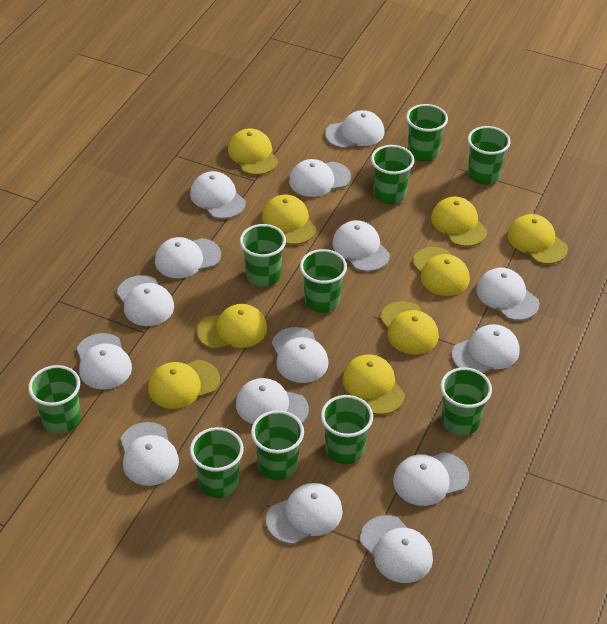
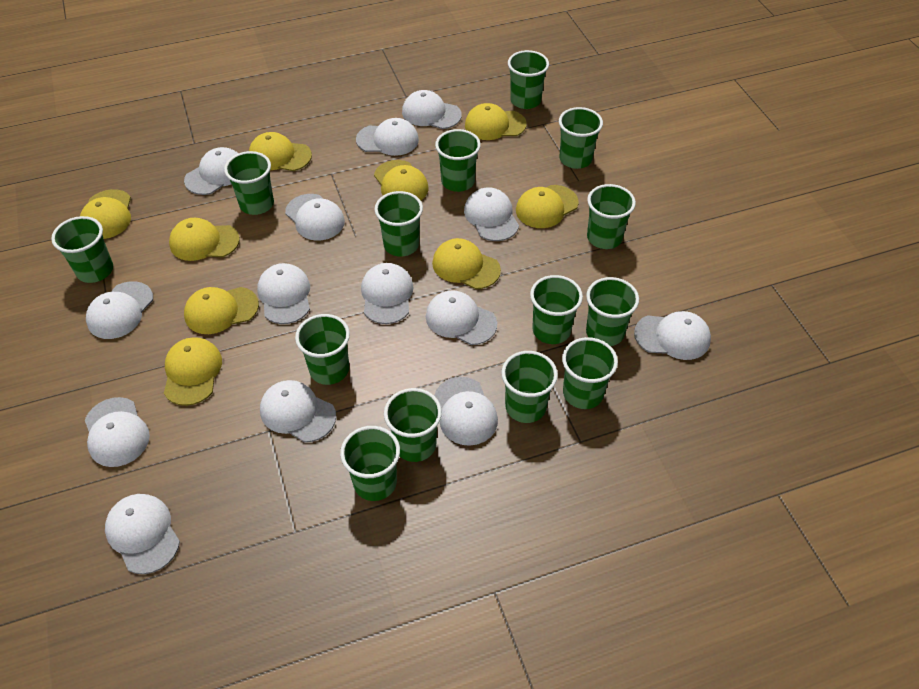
green cup: 10 -> 14
white cap: 15 -> 14

